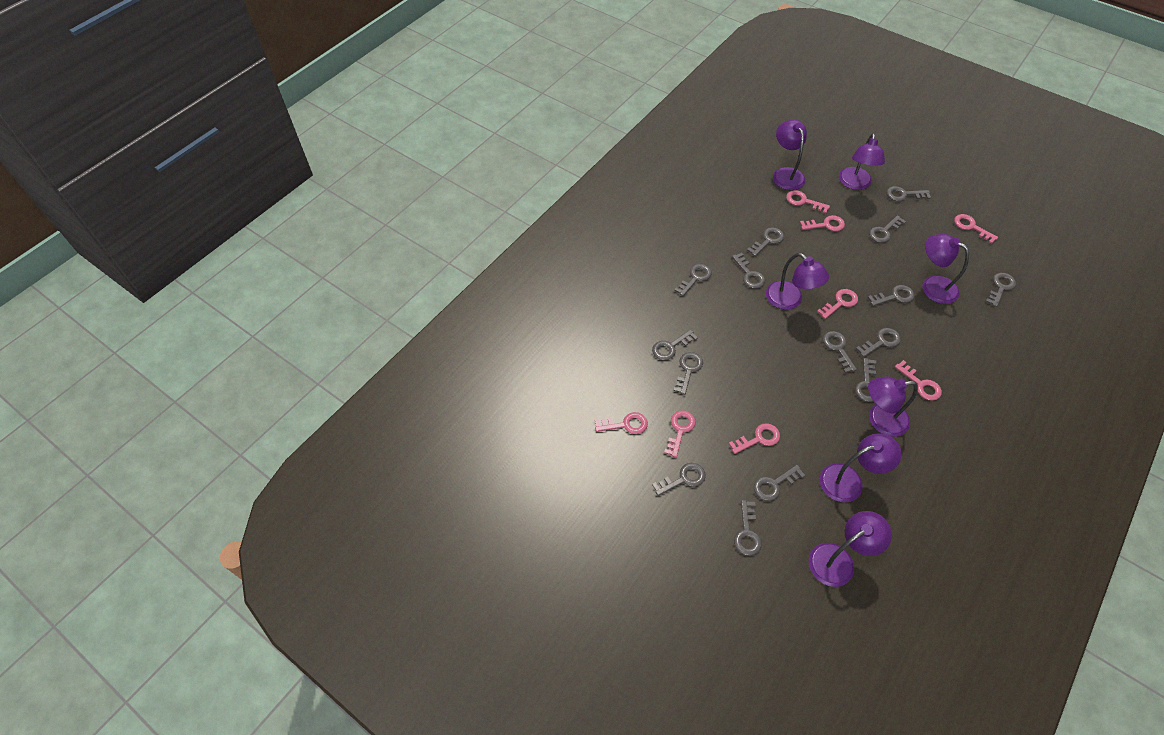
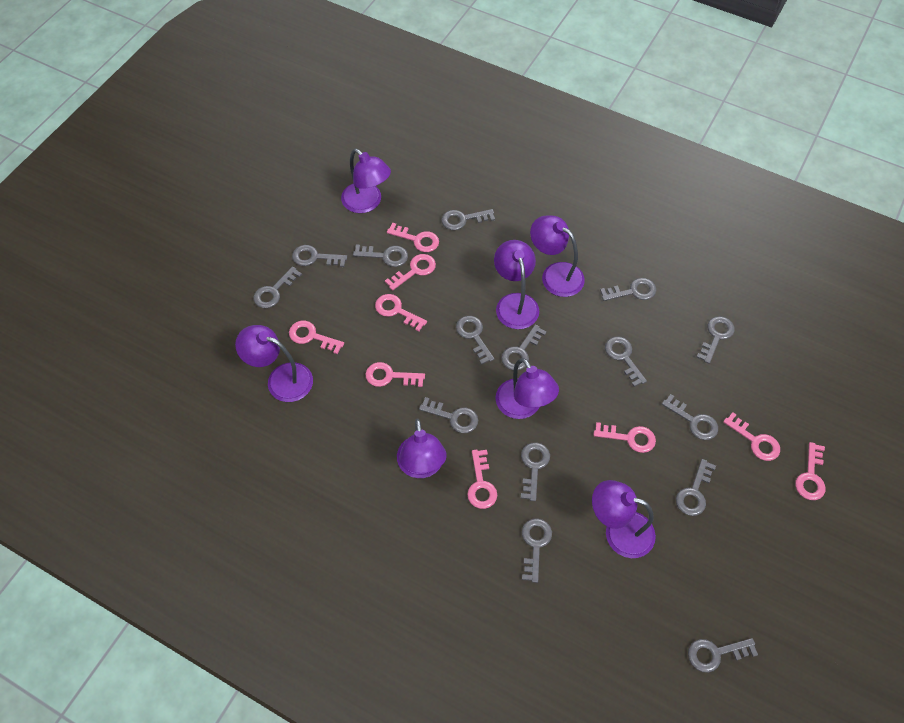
pink key: 8 -> 9

